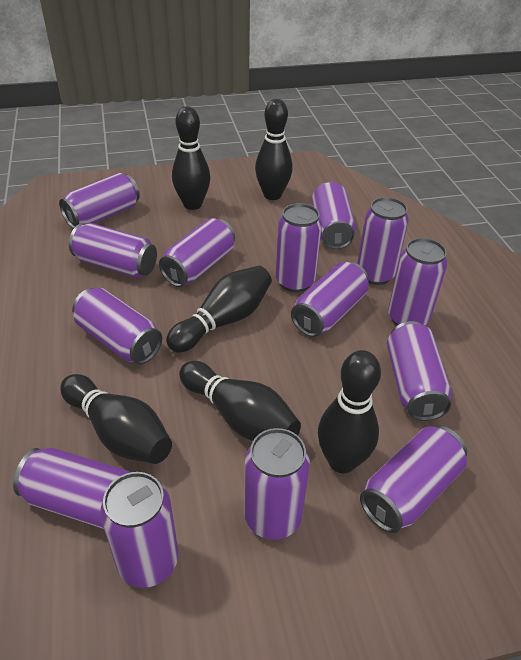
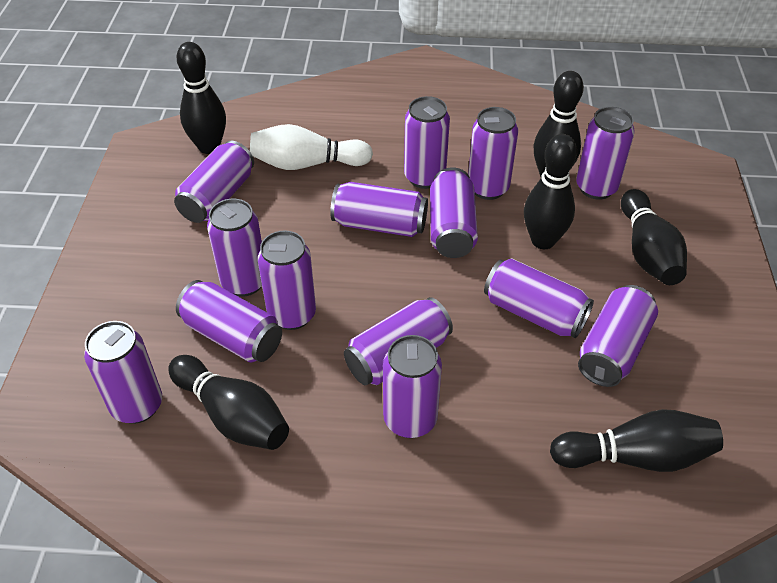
white bowling pin: 0 -> 1

